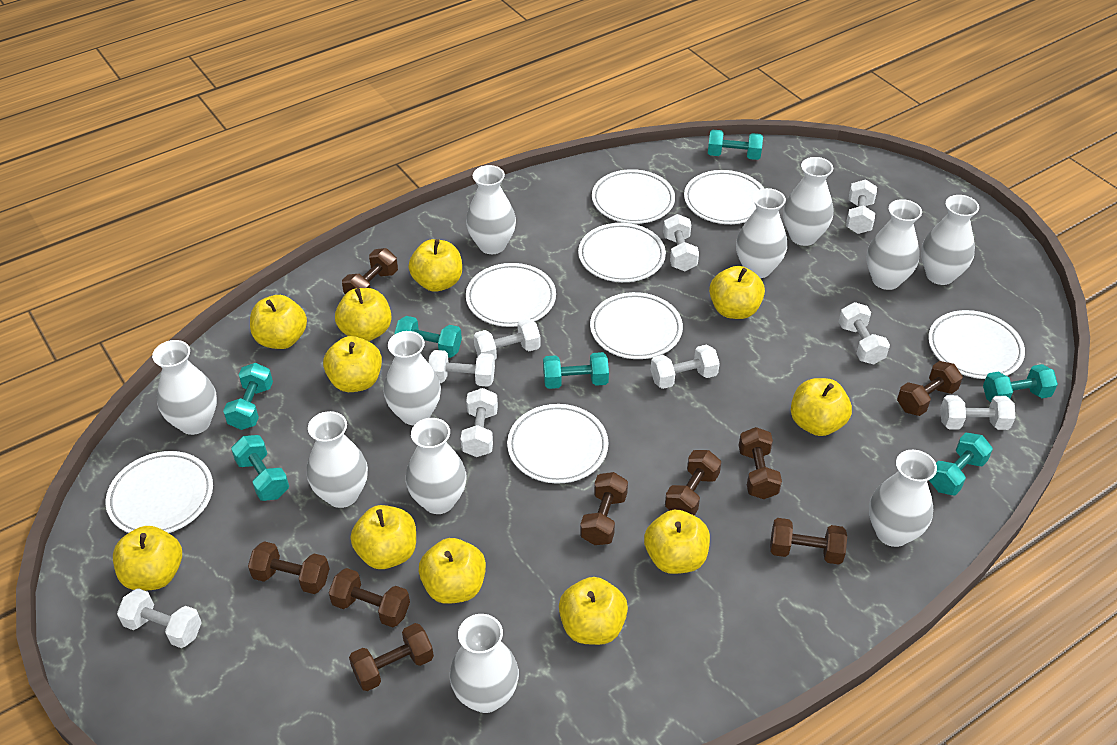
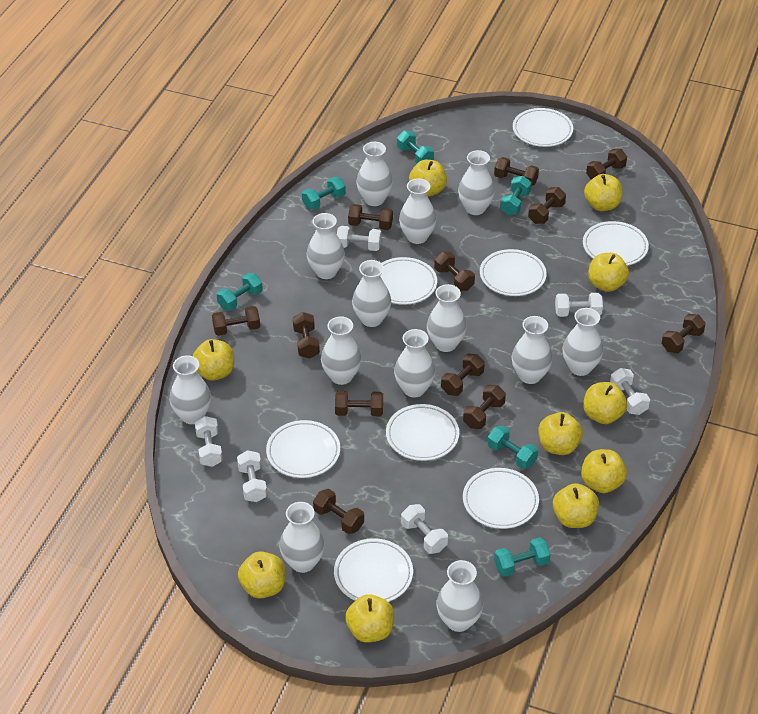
brown dumbbell: 9 -> 12
turquoise dumbbell: 7 -> 6
white dumbbell: 9 -> 6
white vase: 11 -> 13
yellow apple: 11 -> 10

